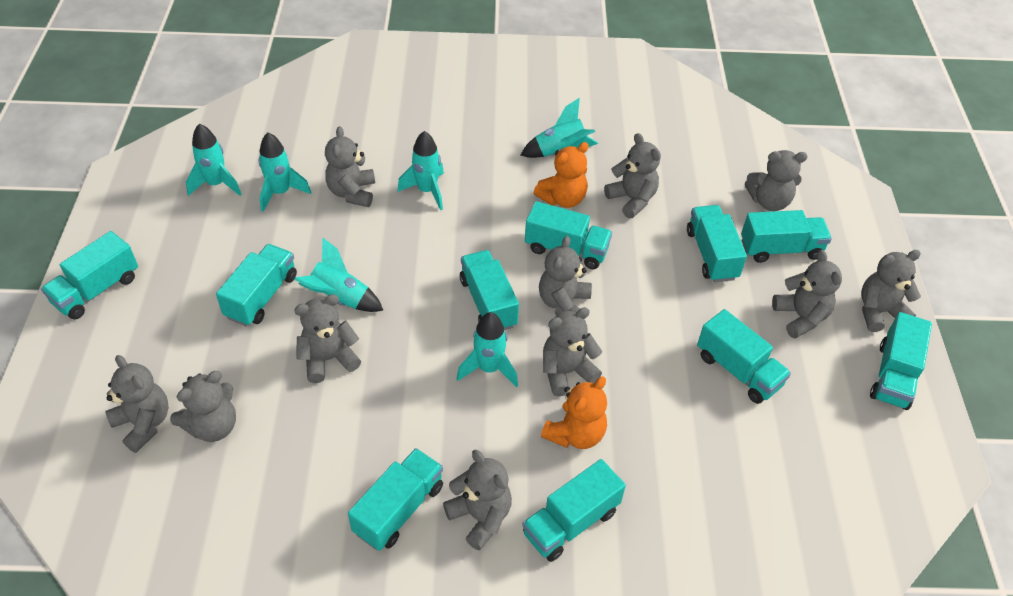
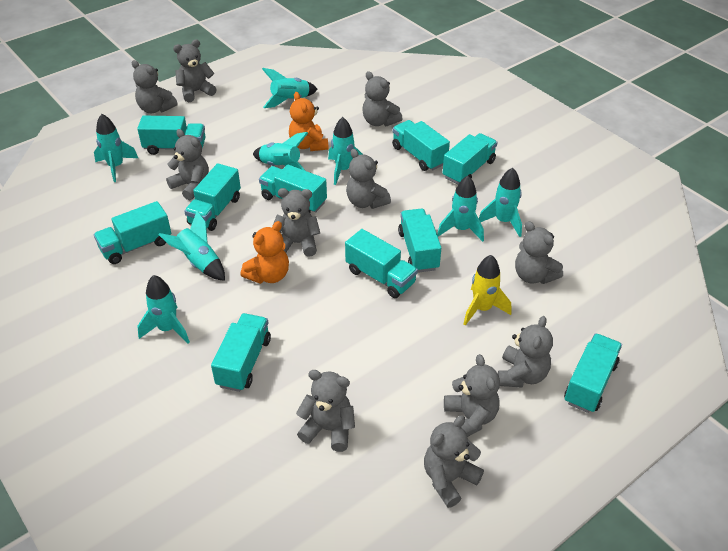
turquoise rocket: 6 -> 8
yellow rocket: 0 -> 1

